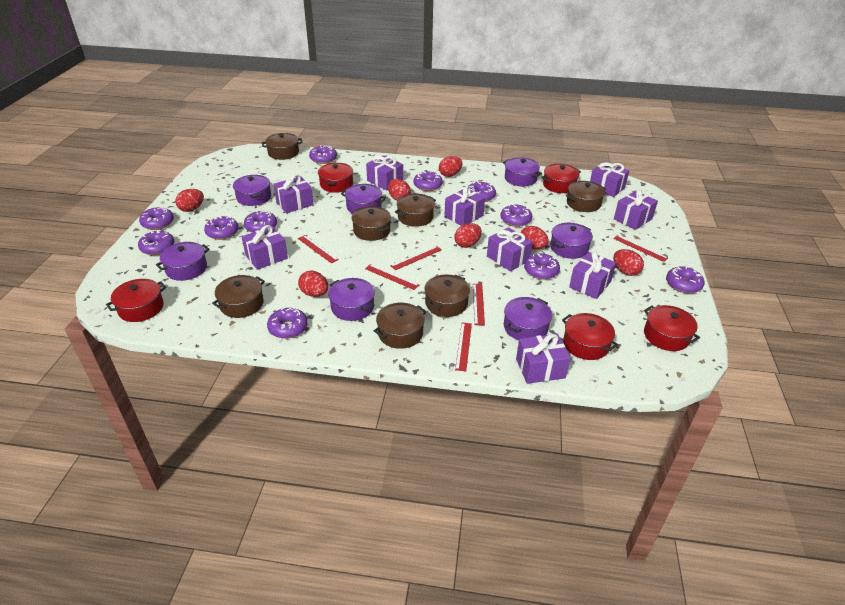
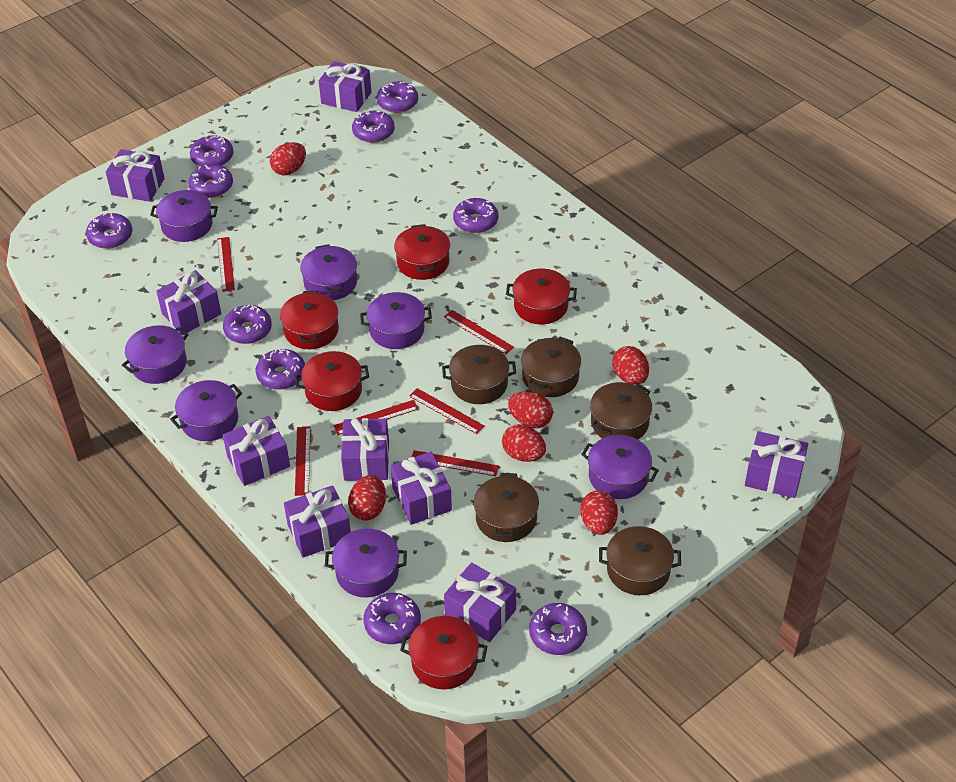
brown pot: 7 -> 5
purple donut: 11 -> 10
red egg: 7 -> 6

